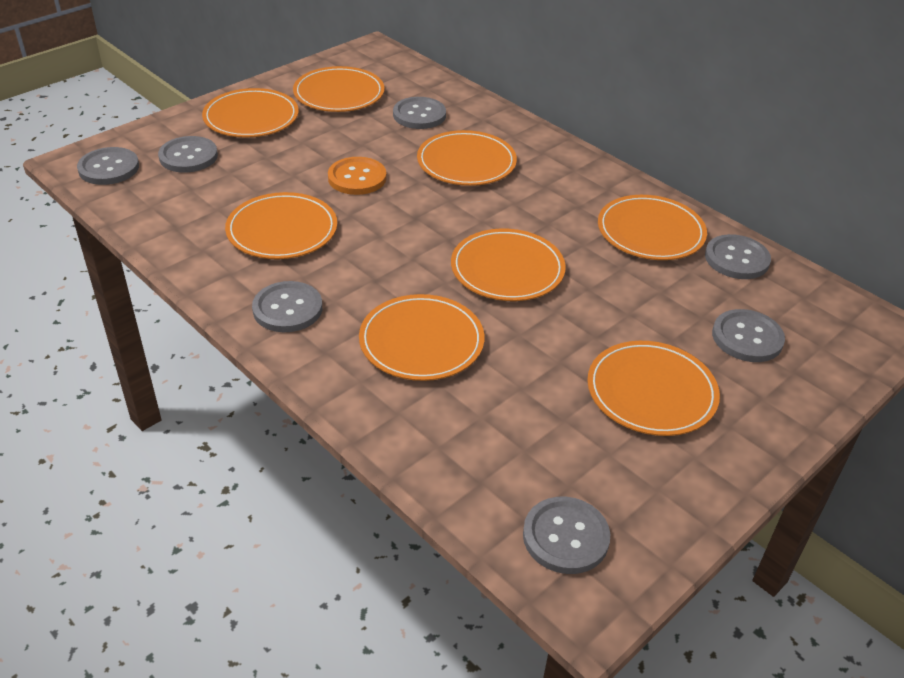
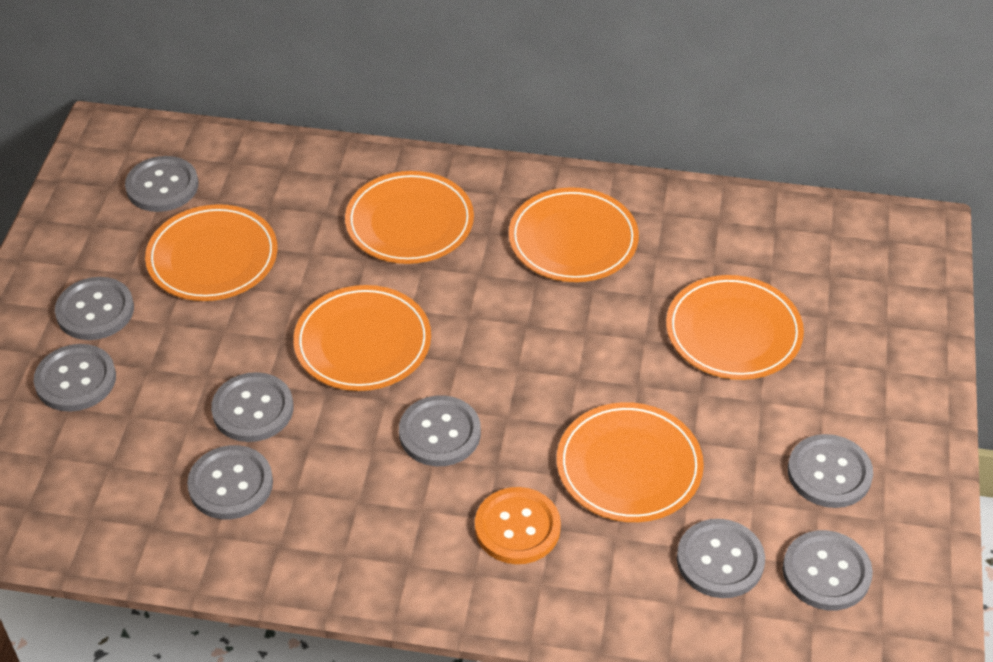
grey button: 7 -> 9
orange plate: 8 -> 6

